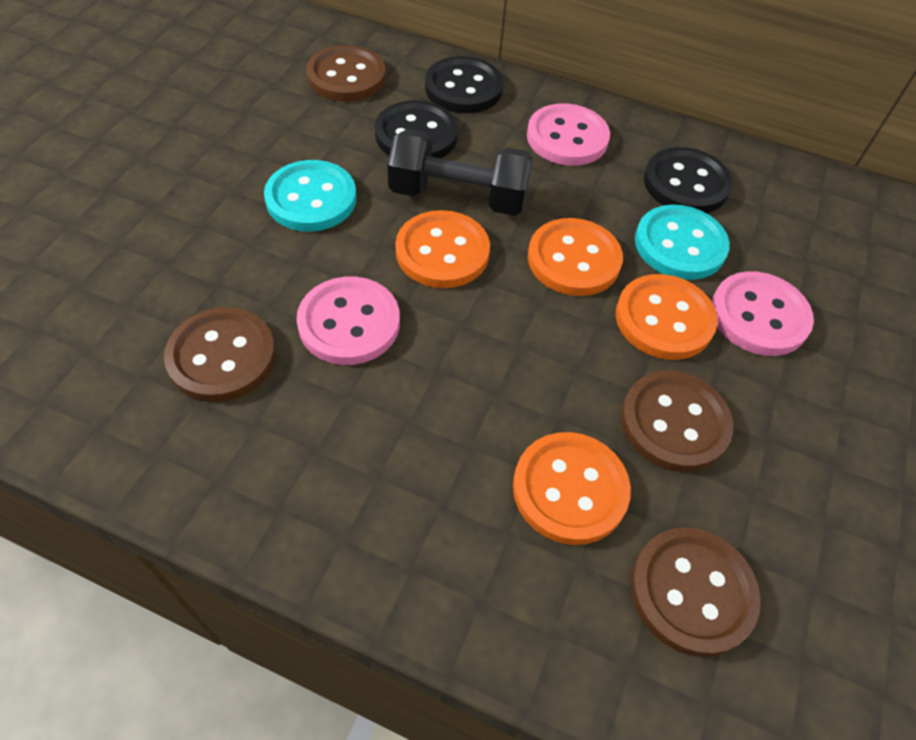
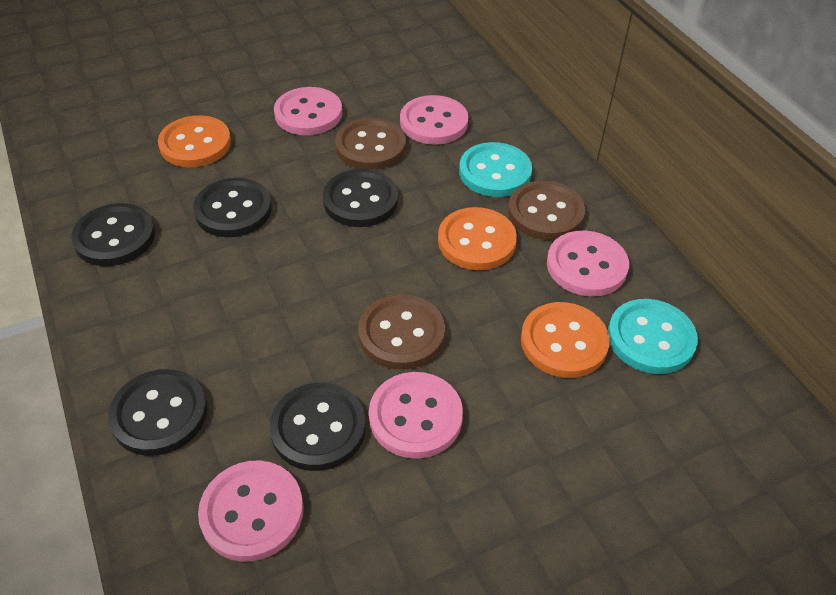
black button: 3 -> 5
black dumbbell: 1 -> 0
brown button: 4 -> 3
orange button: 4 -> 3
pink button: 3 -> 5

